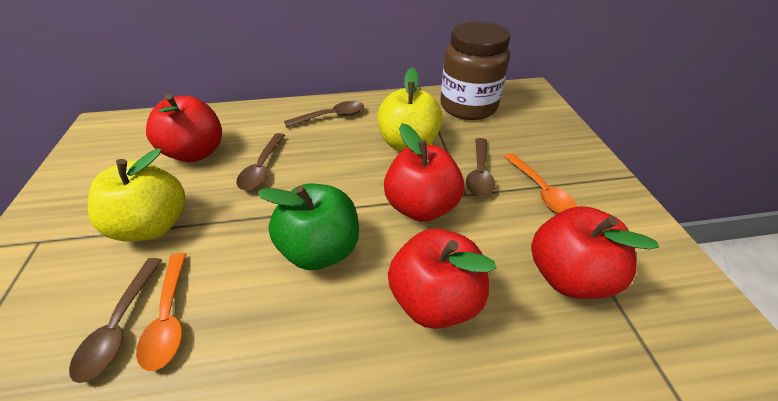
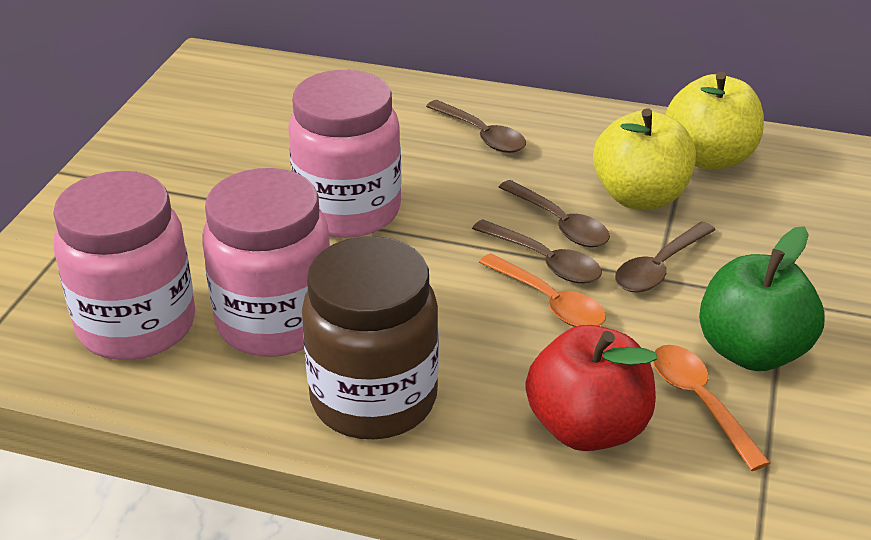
pink jar: 0 -> 3
red apple: 4 -> 1

